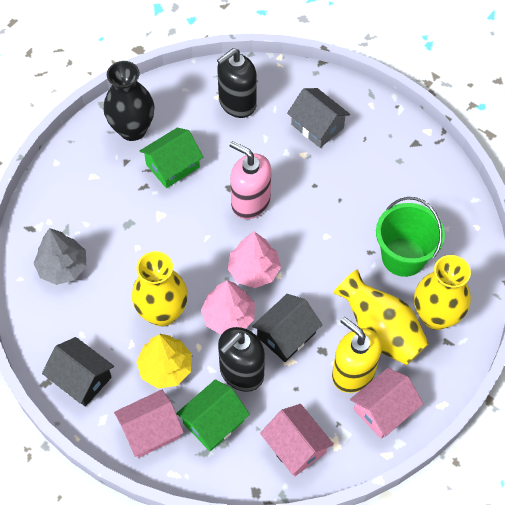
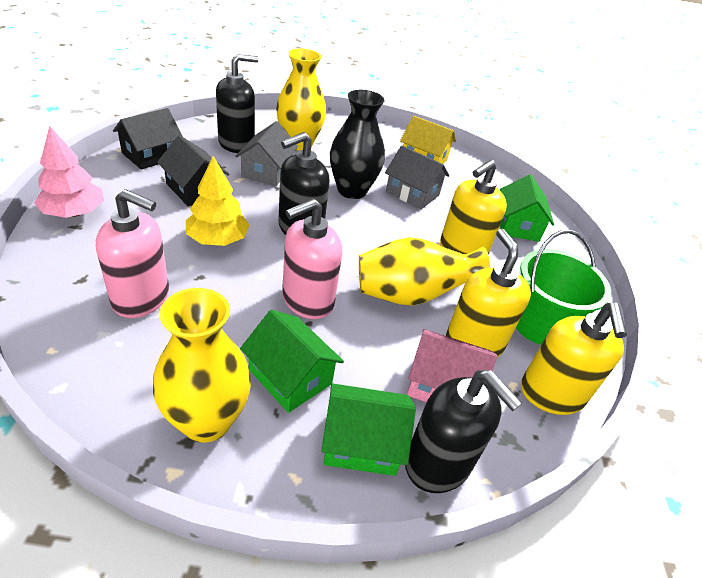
black soap dispenser: 2 -> 3
green house: 2 -> 3
grey house: 1 -> 2
grey tree: 1 -> 0
pink house: 3 -> 1
pink soap dispenser: 1 -> 2
pink tree: 2 -> 1
yellow house: 0 -> 1
yellow soap dispenser: 1 -> 3

